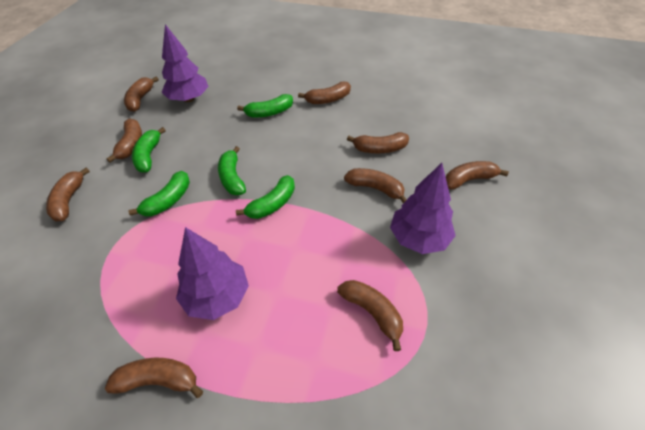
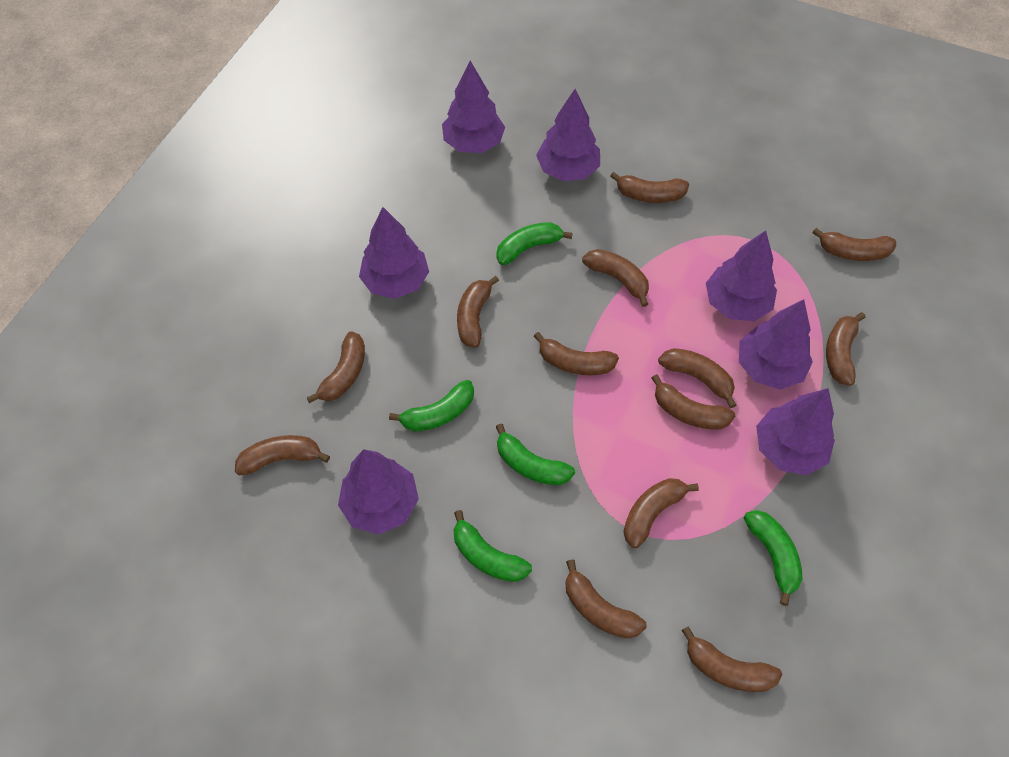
brown banana: 9 -> 13
purple tree: 3 -> 7

